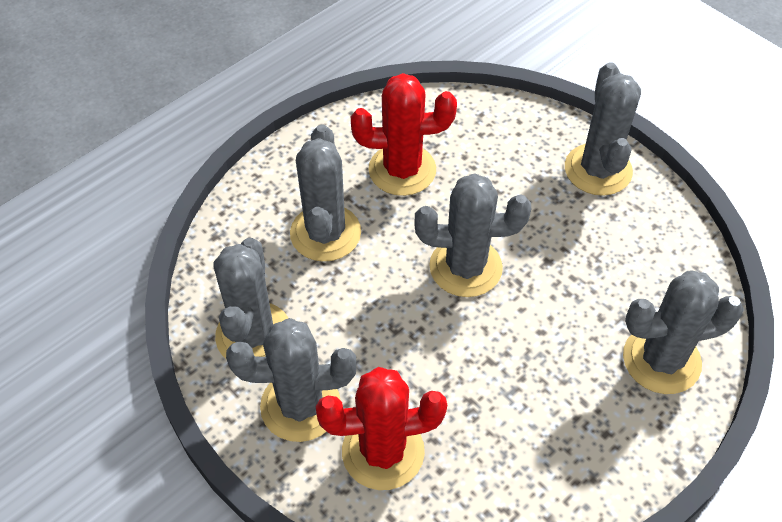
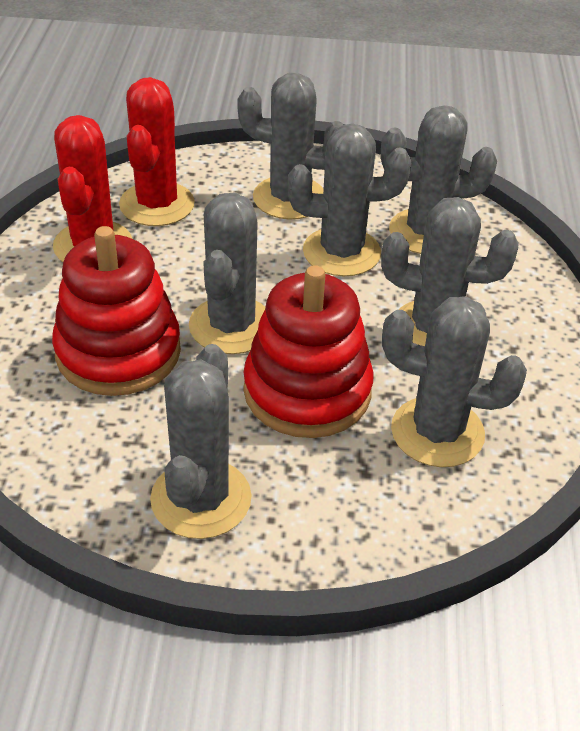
grey cactus: 6 -> 7
red stacking toy: 0 -> 2

